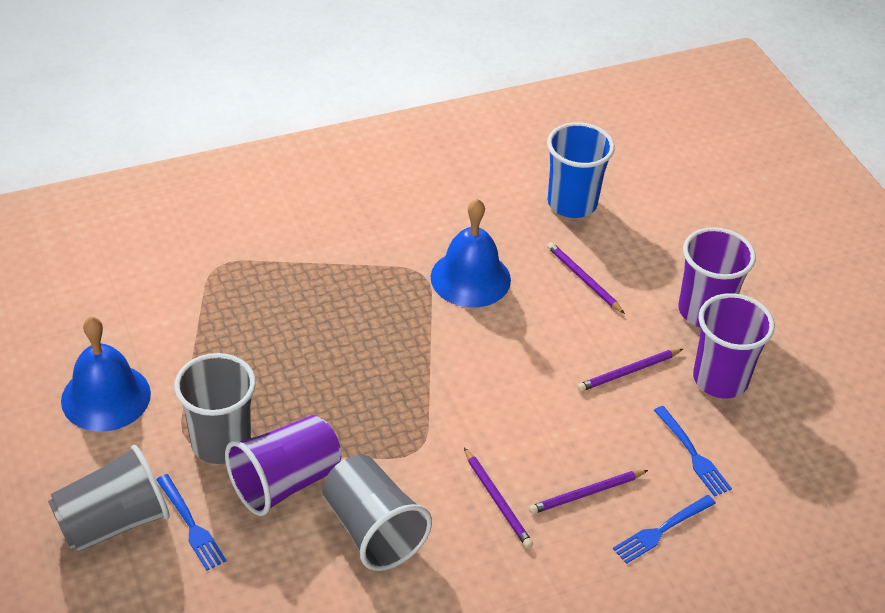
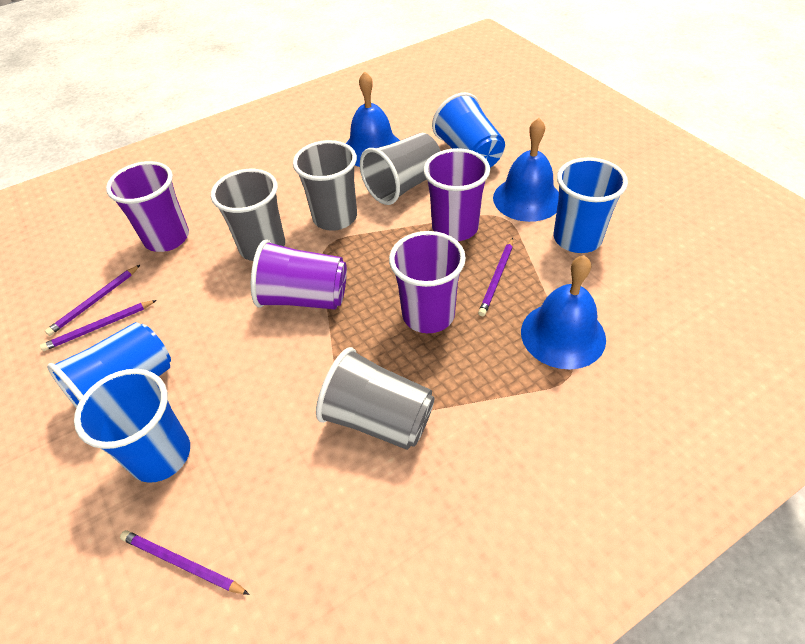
blue bell: 2 -> 3
blue cup: 1 -> 4
blue fork: 3 -> 0
grey cup: 3 -> 4
purple cup: 3 -> 4

